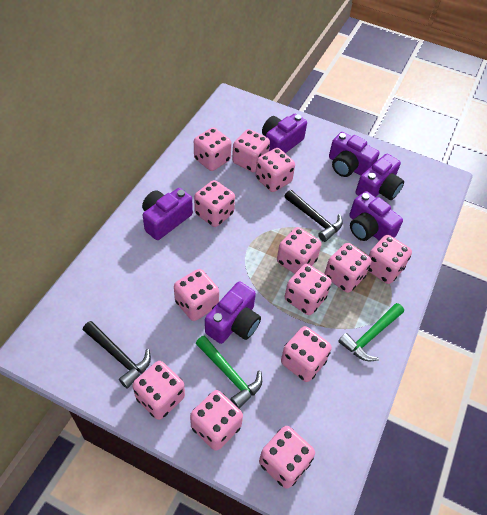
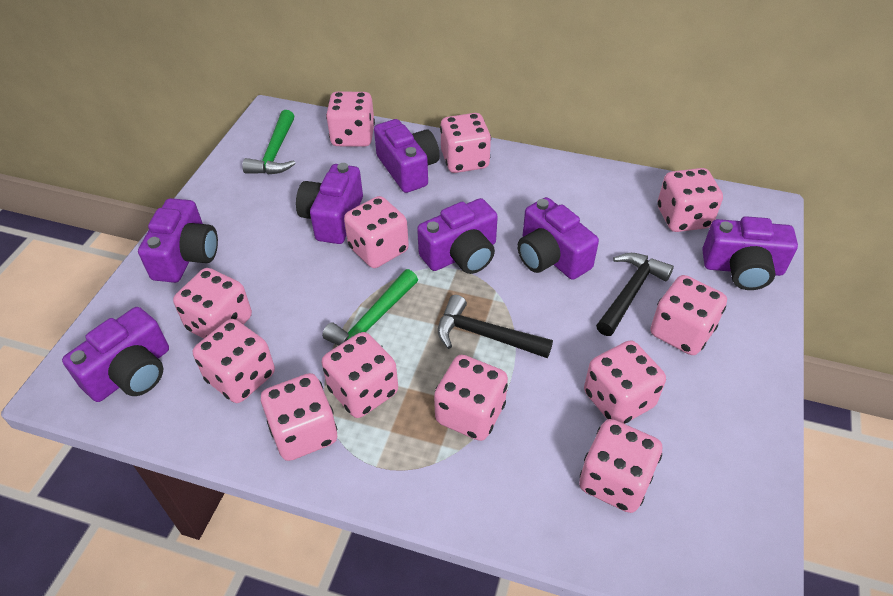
pink dice: 13 -> 12
purple camera: 6 -> 7

